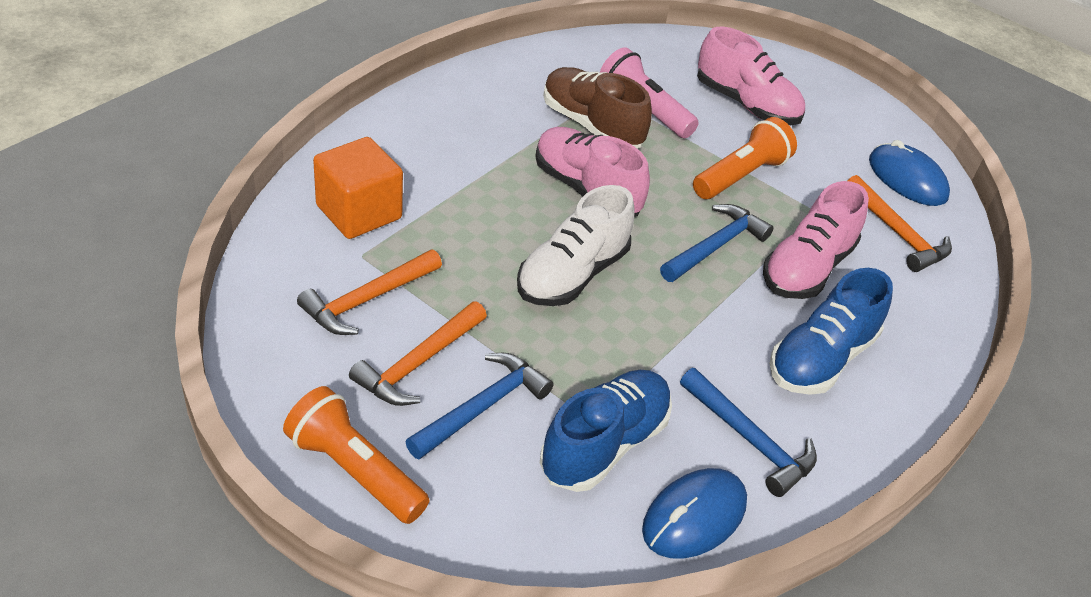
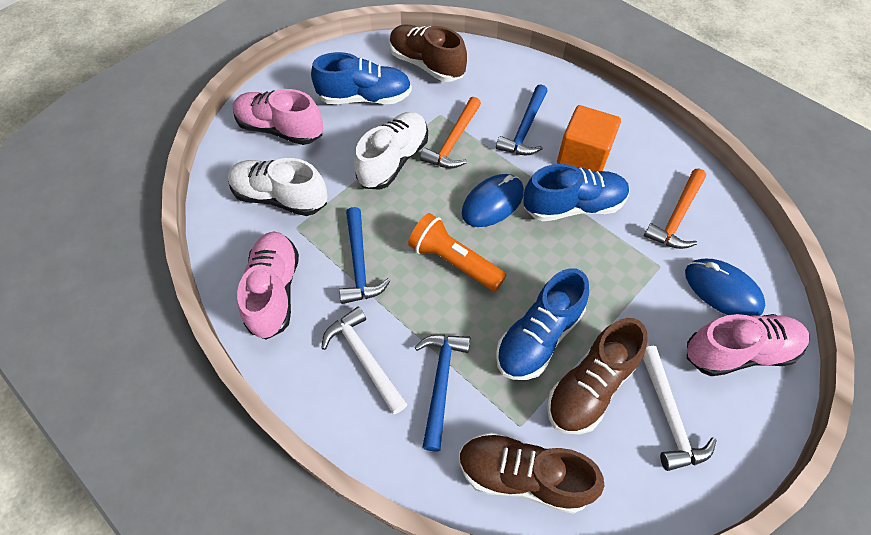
blue shoe: 2 -> 3
brown shoe: 1 -> 3
orange flashlight: 2 -> 1
orange hammer: 3 -> 2
pink flashlight: 1 -> 0
white hammer: 0 -> 2
white shoe: 1 -> 2

